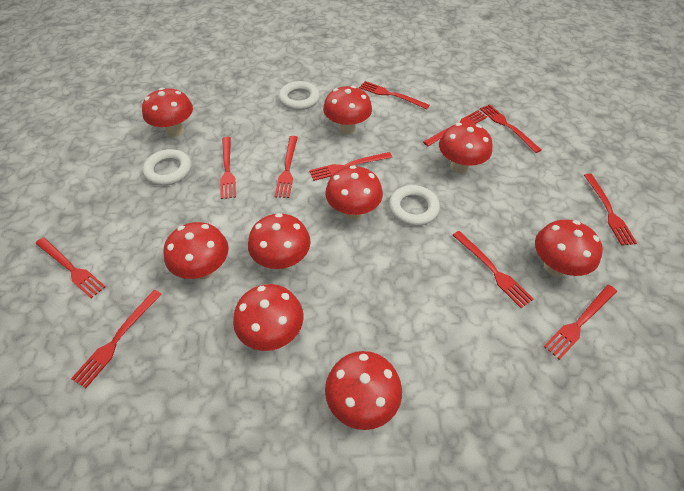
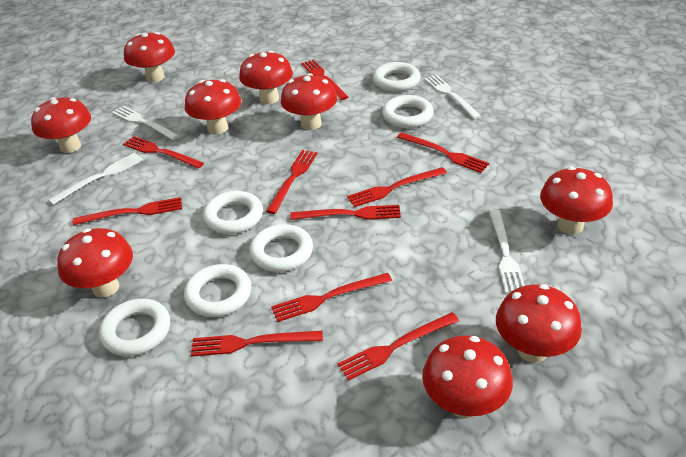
red fork: 11 -> 10
white fork: 0 -> 4
white ring: 3 -> 6

